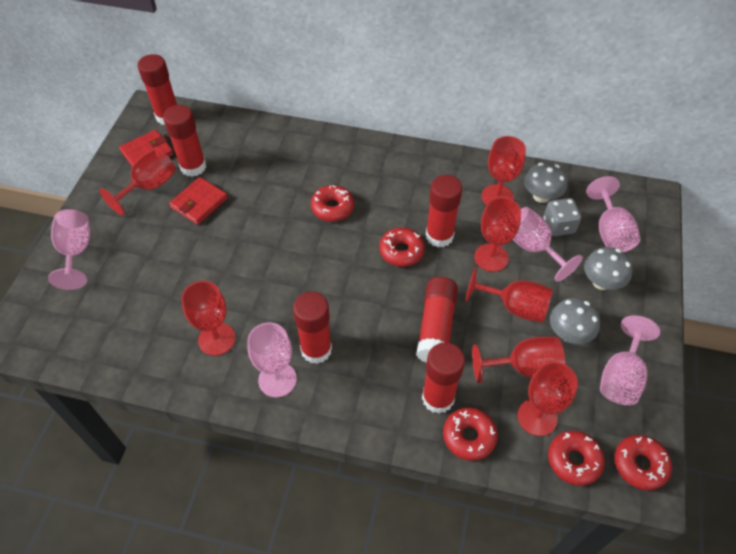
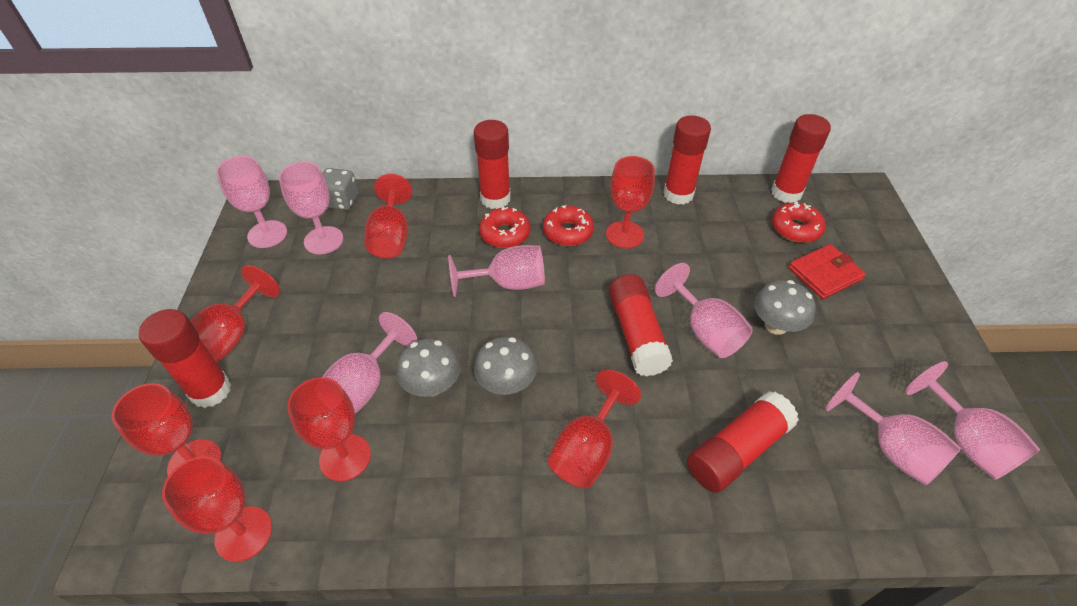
pink goblet: 5 -> 7
red donut: 5 -> 3
red wallet: 2 -> 1

